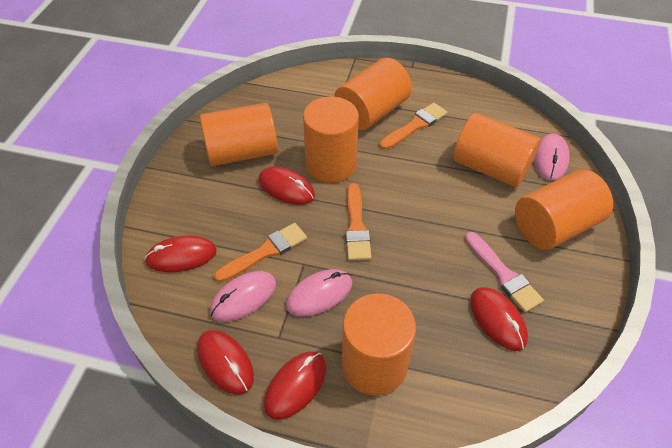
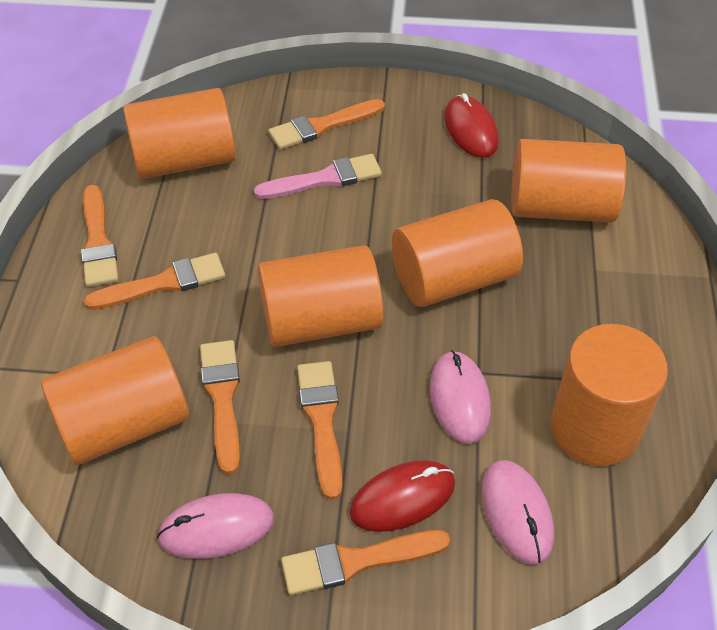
orange brush: 3 -> 6
red mouse: 5 -> 2

